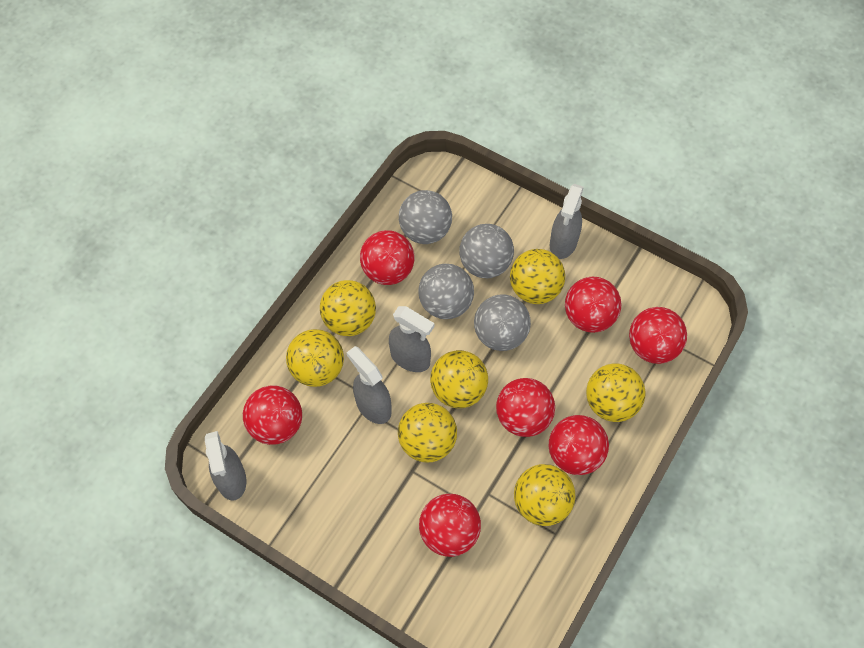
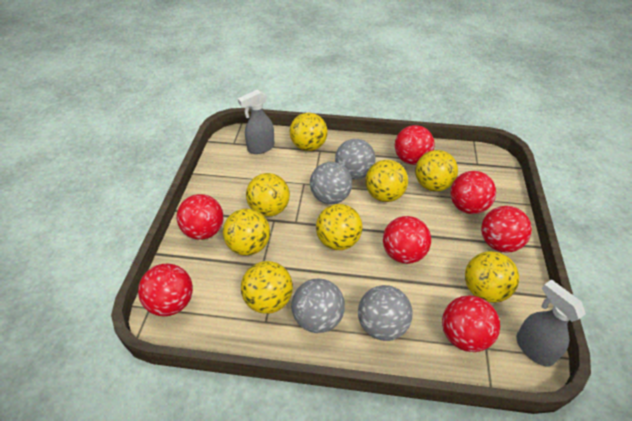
grey spray bottle: 4 -> 2
yellow ball: 7 -> 8

